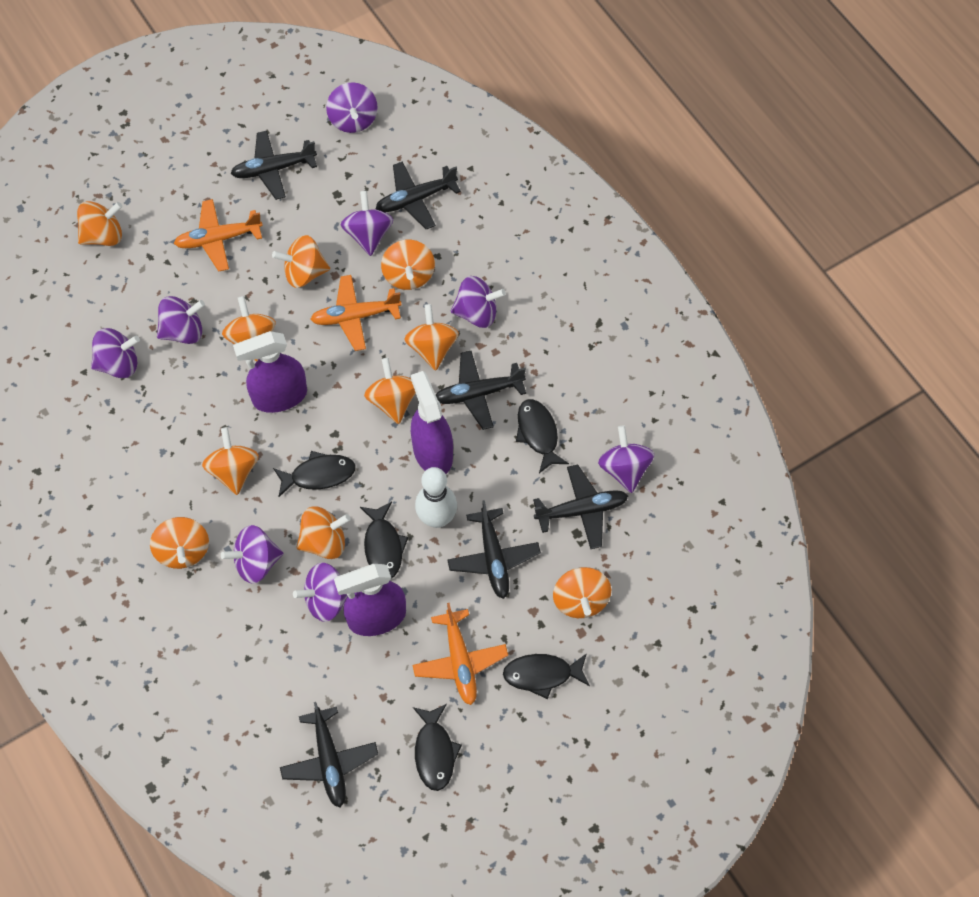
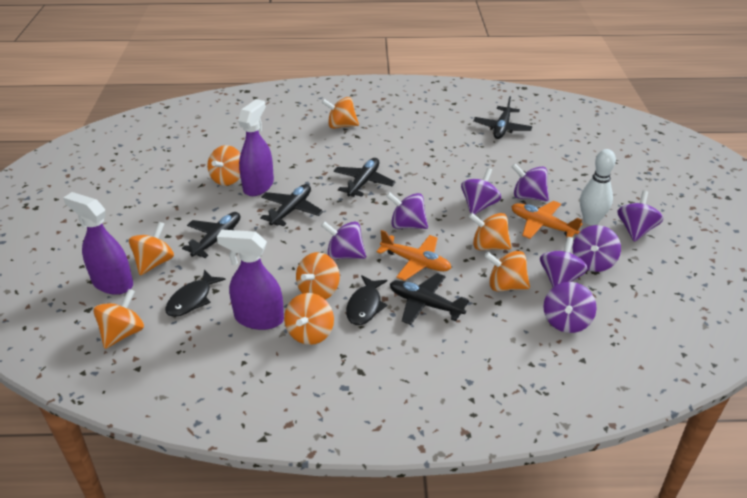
black fish: 5 -> 2
black plane: 6 -> 5
orange plane: 3 -> 2
orange spinning top: 10 -> 8

